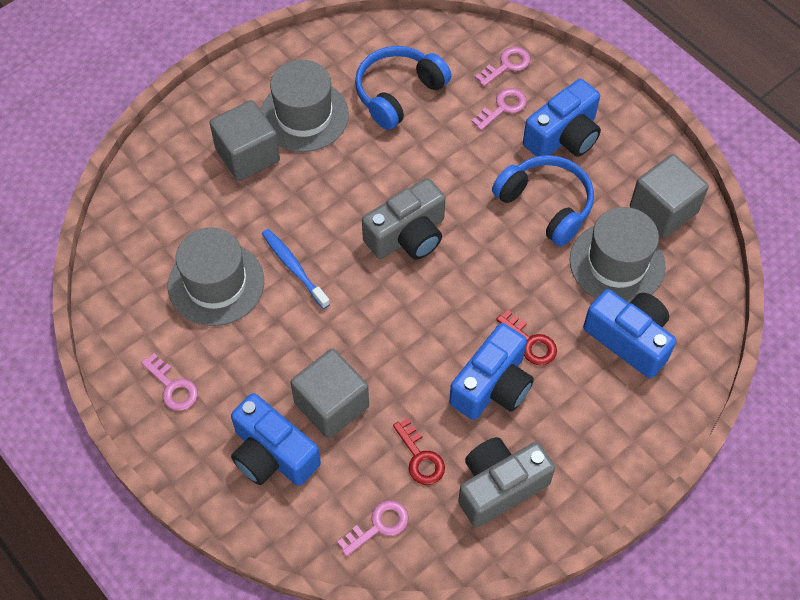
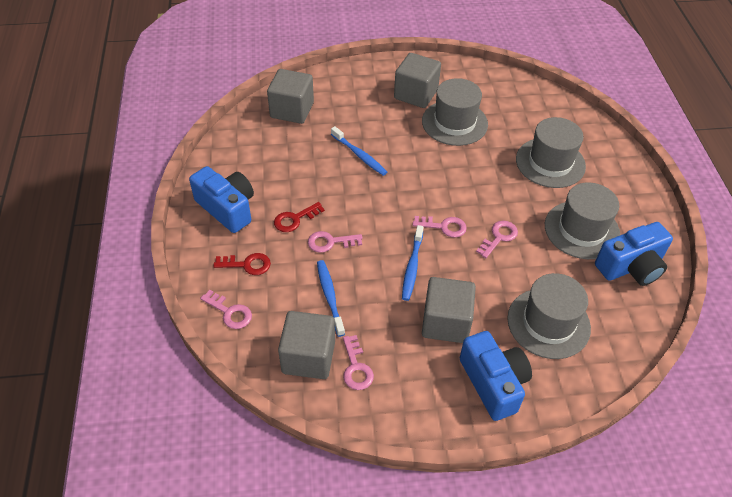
blue camera: 4 -> 3
blue headphones: 2 -> 0
blue toothbrush: 1 -> 3
grey camera: 2 -> 0
grey cube: 3 -> 4
grey hat: 3 -> 4
pink key: 4 -> 5

